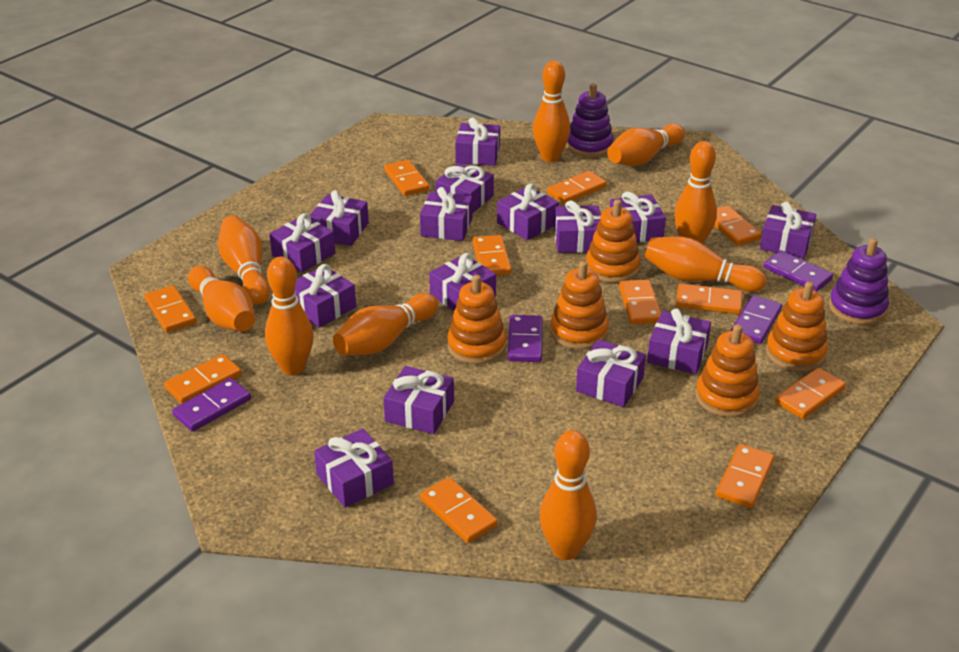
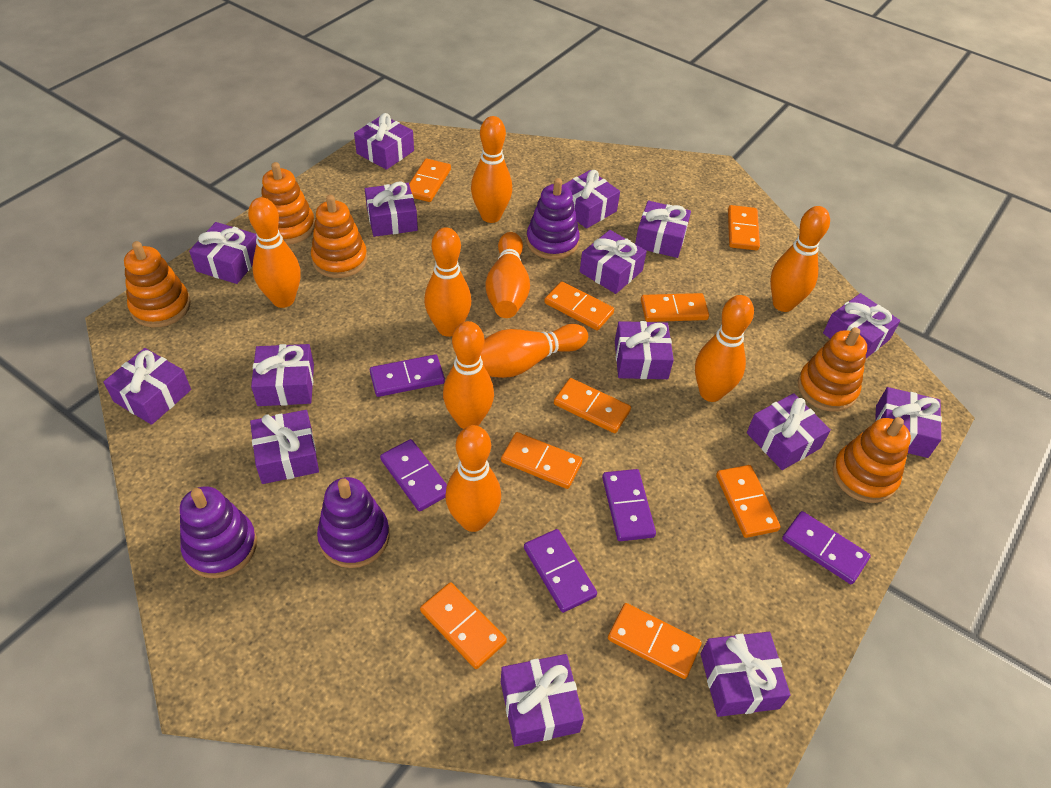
orange domino: 11 -> 9
purple domino: 4 -> 5
purple stacking toy: 2 -> 3

